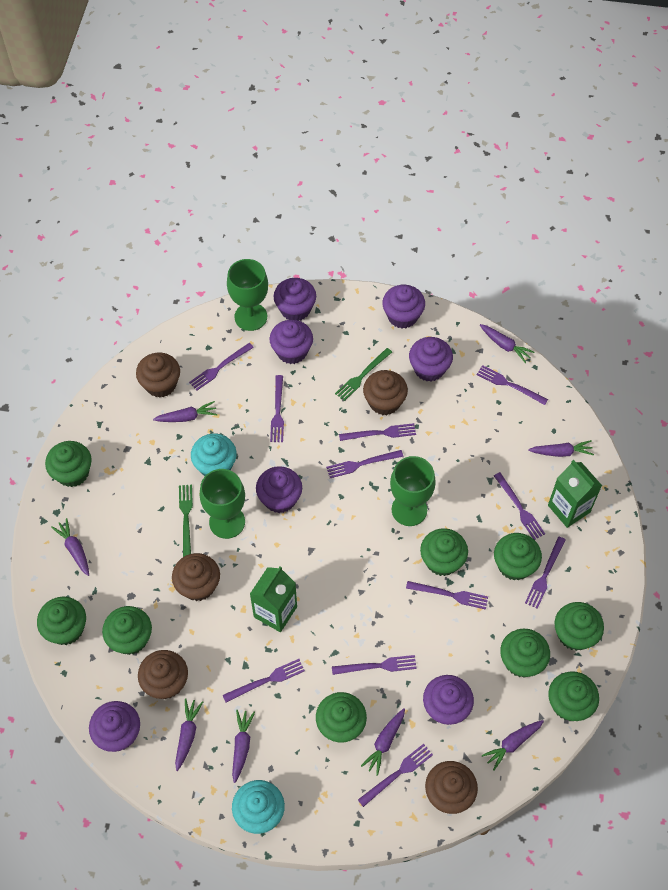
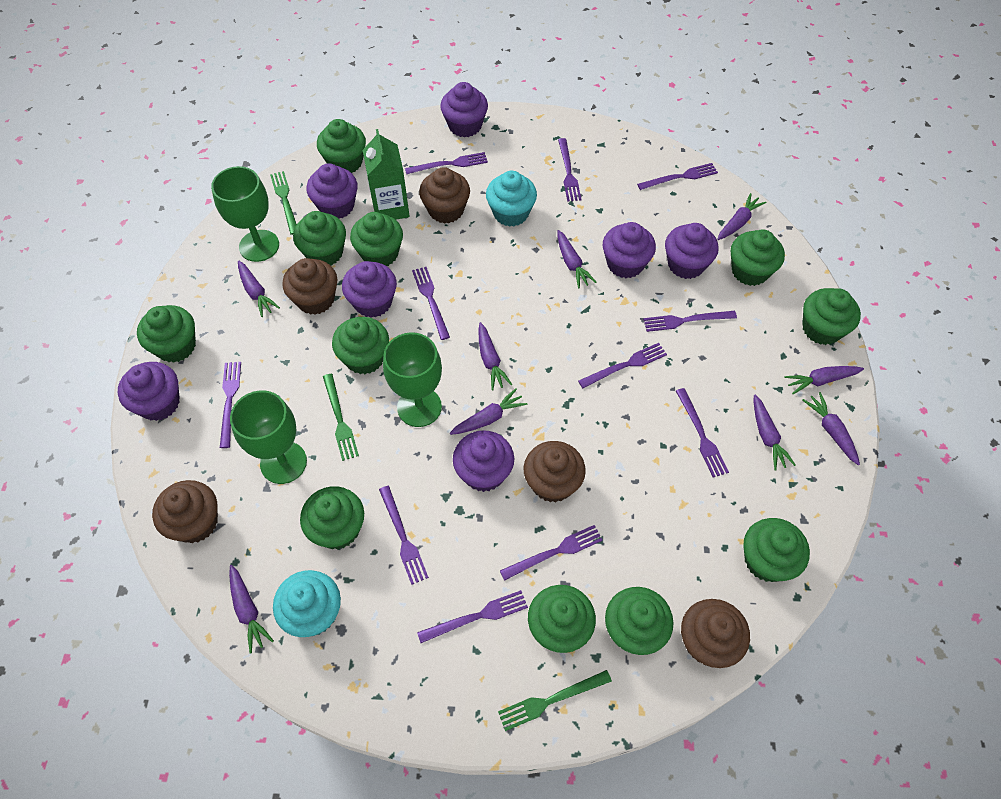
green carton: 2 -> 1
green cupcake: 9 -> 11
green fork: 2 -> 3
purple carrot: 8 -> 9

